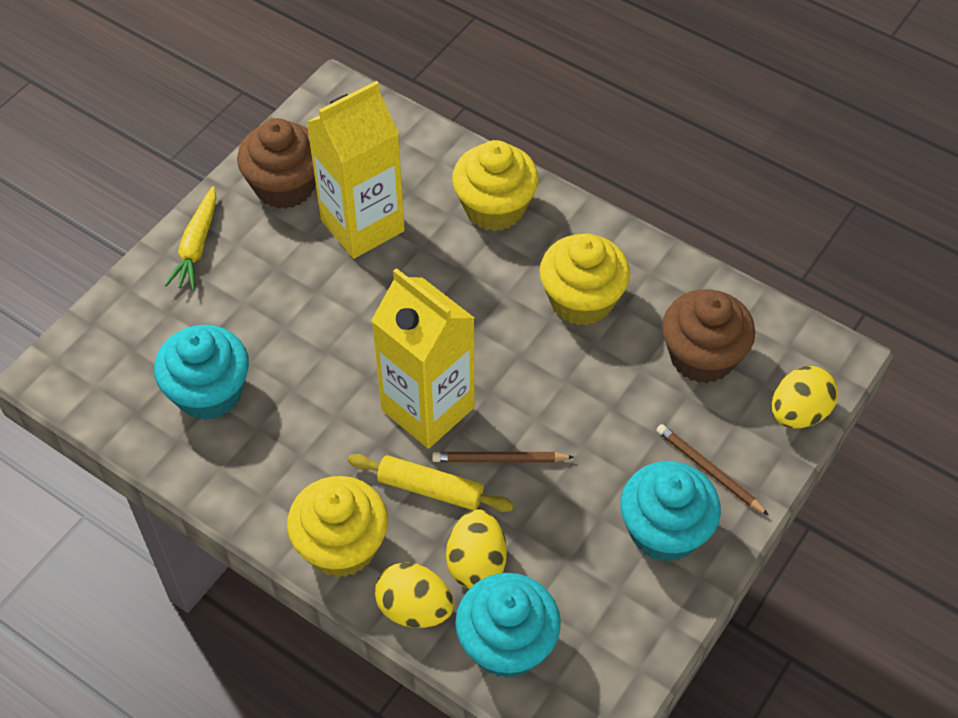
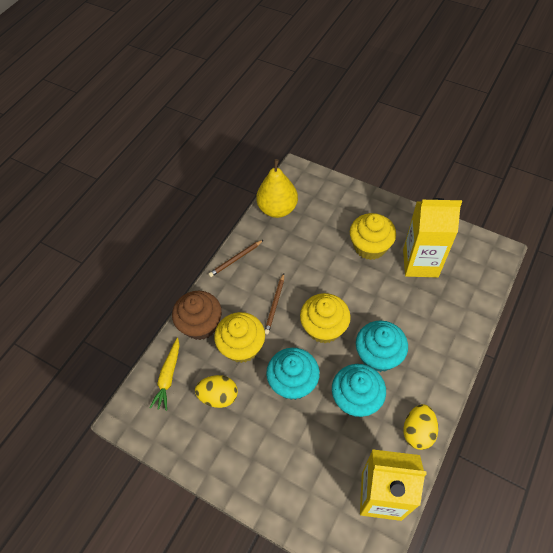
brown cupcake: 2 -> 1
yellow egg: 3 -> 2
yellow pear: 0 -> 1
yellow rolling pin: 1 -> 0

